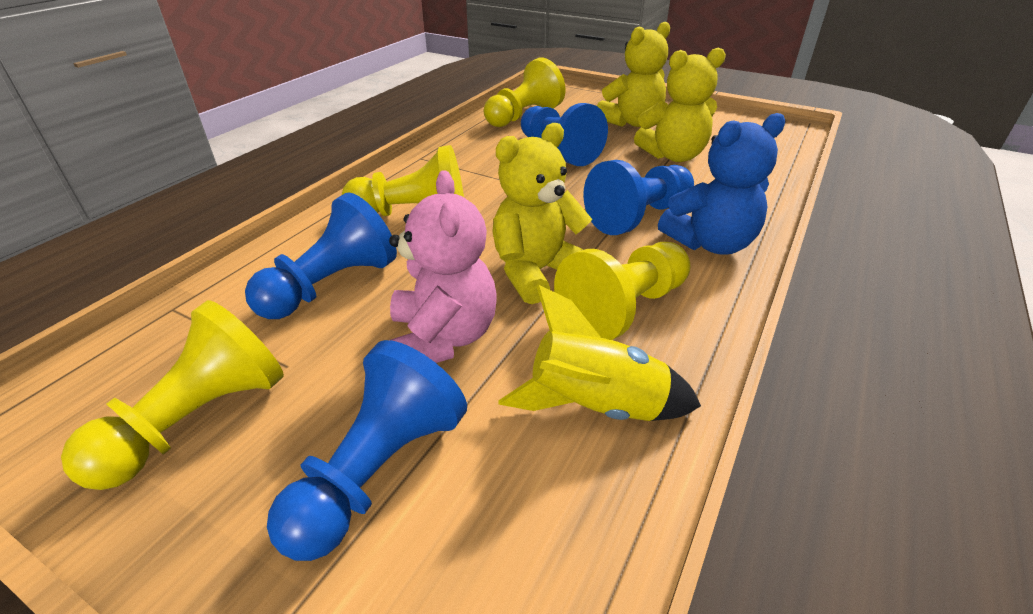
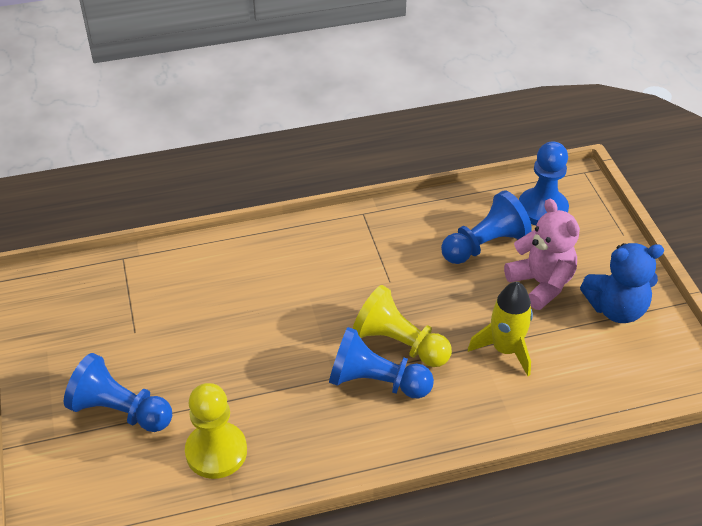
yellow pawn: 4 -> 2
yellow teddy bear: 3 -> 0

